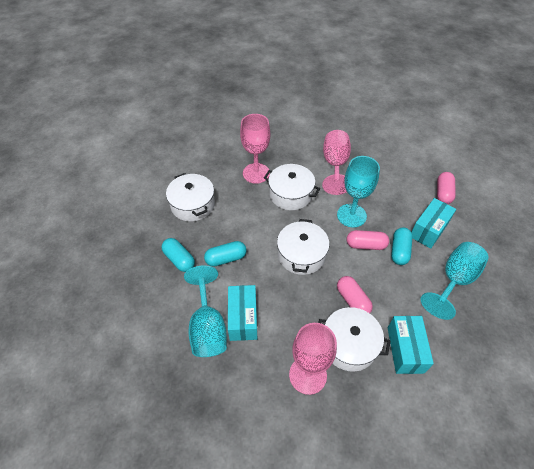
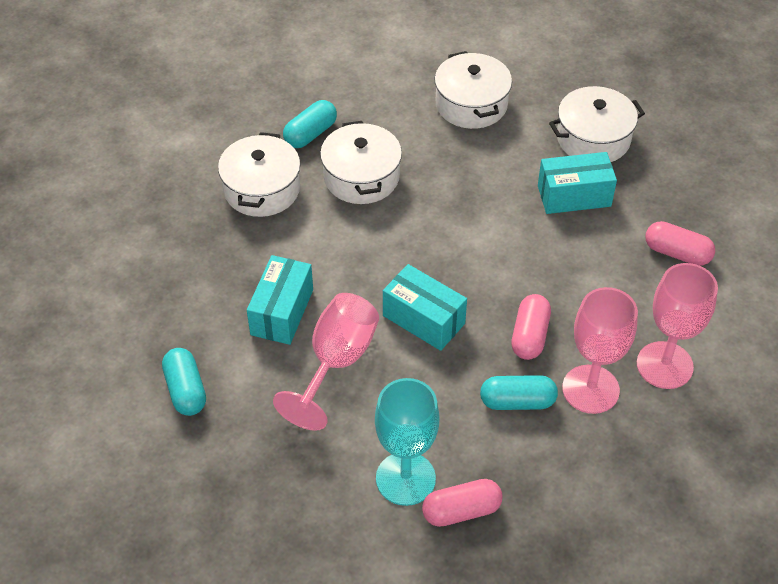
turquoise goblet: 3 -> 1

